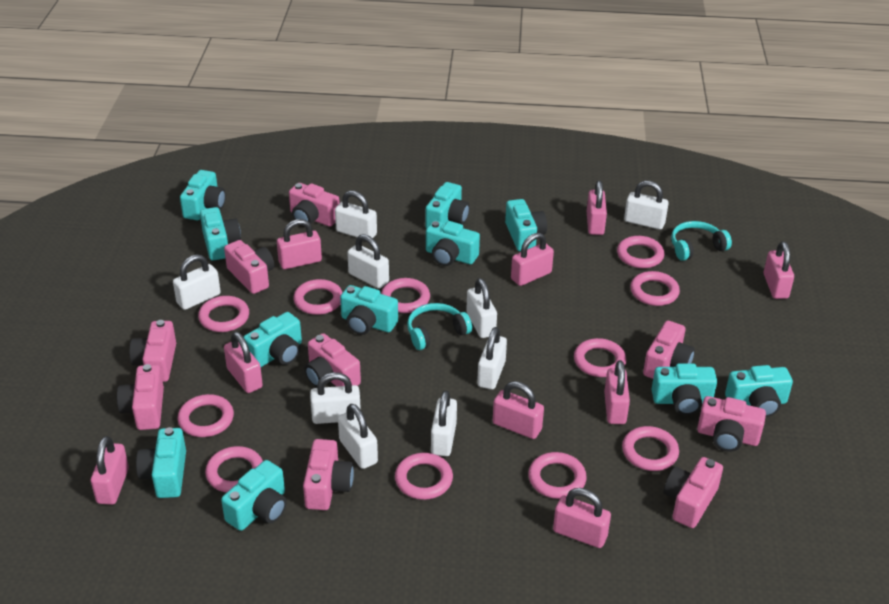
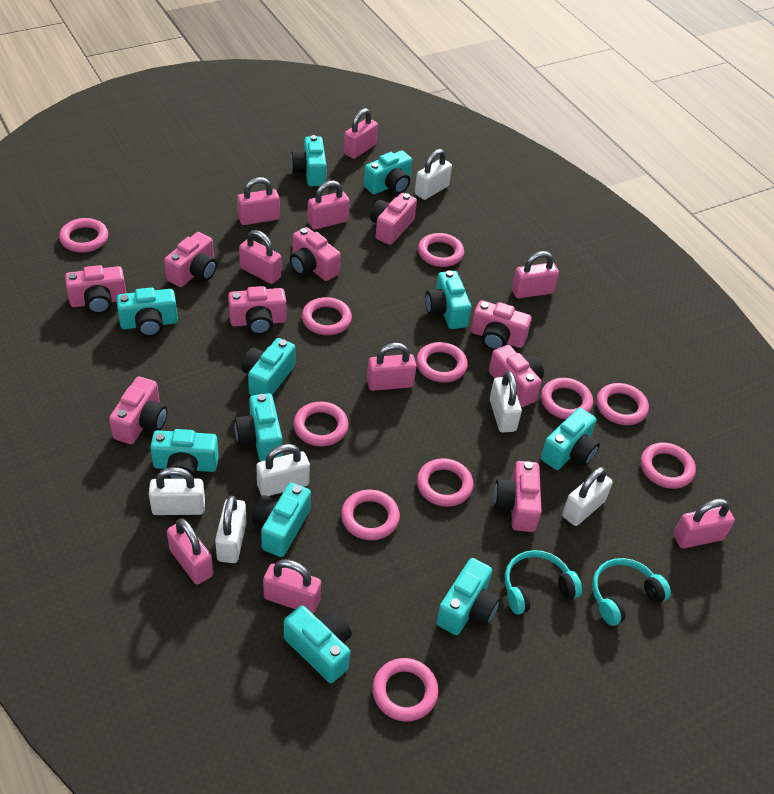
white padlock: 9 -> 6

